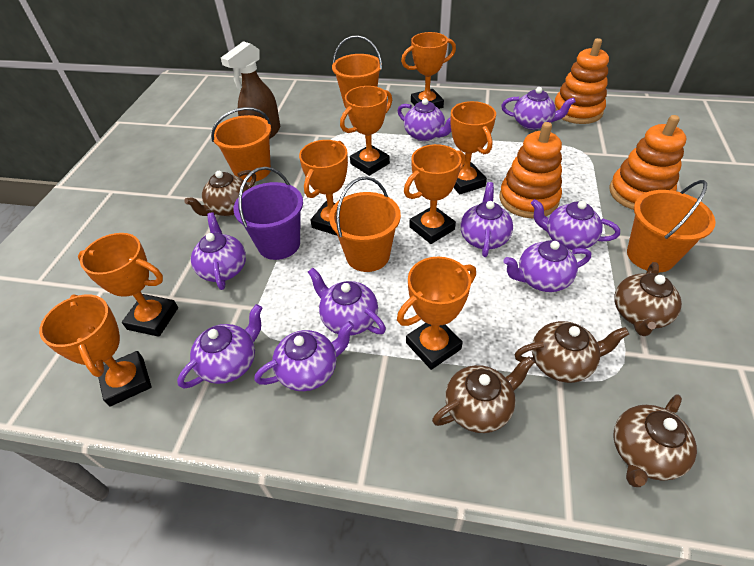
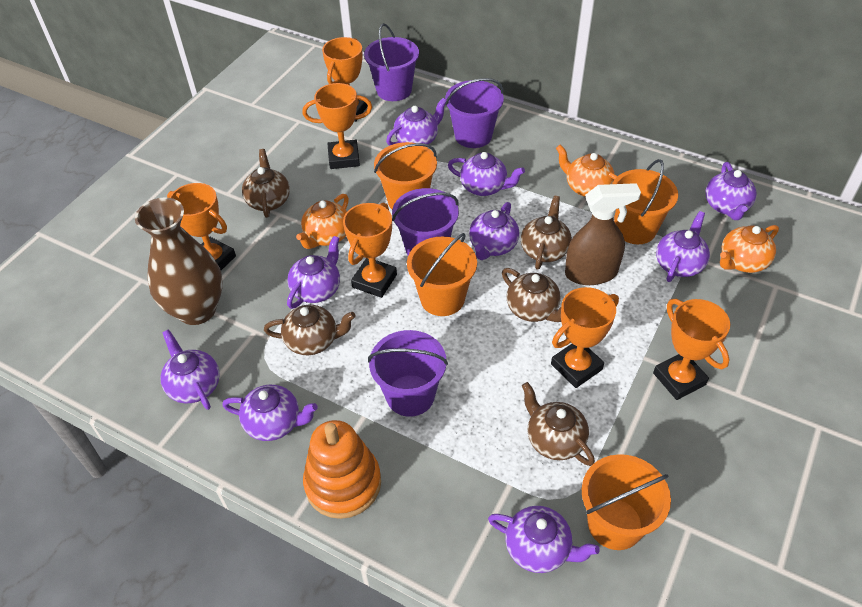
brown vase: 0 -> 1
orange stacking toy: 3 -> 1
orange teapot: 0 -> 3
orange trophy: 8 -> 6
purple bucket: 1 -> 4

